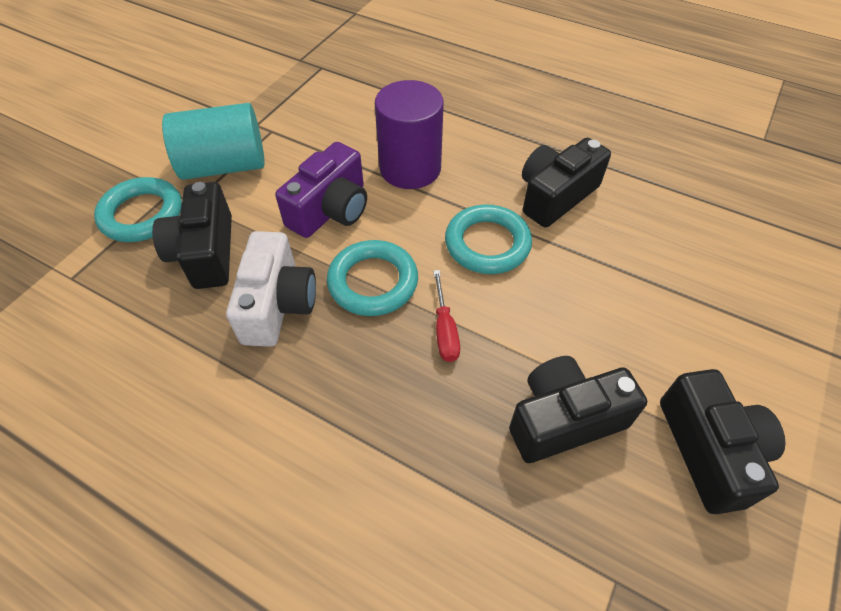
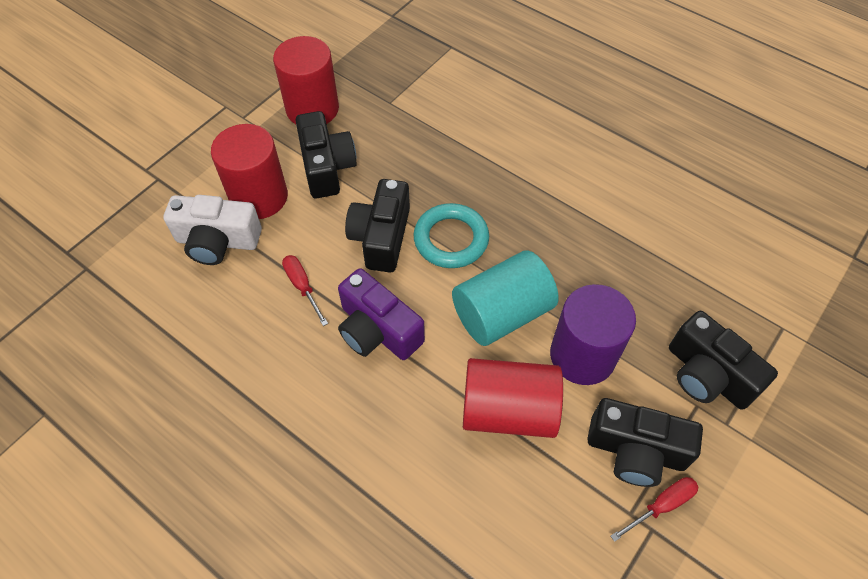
red cylinder: 0 -> 3
red screwdriver: 1 -> 2
turquoise ring: 3 -> 1

